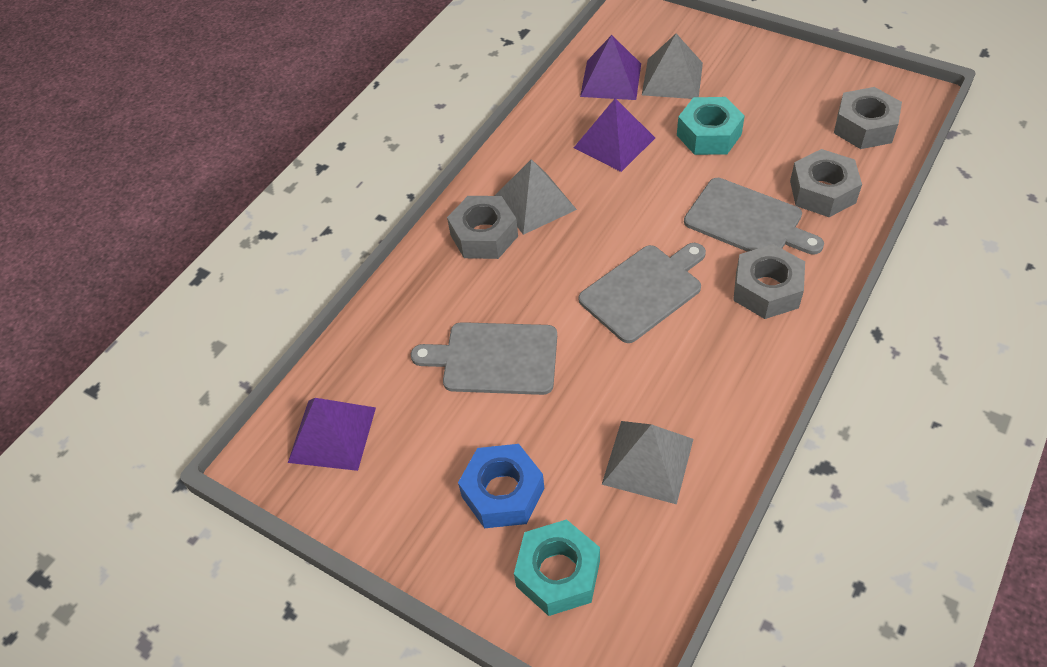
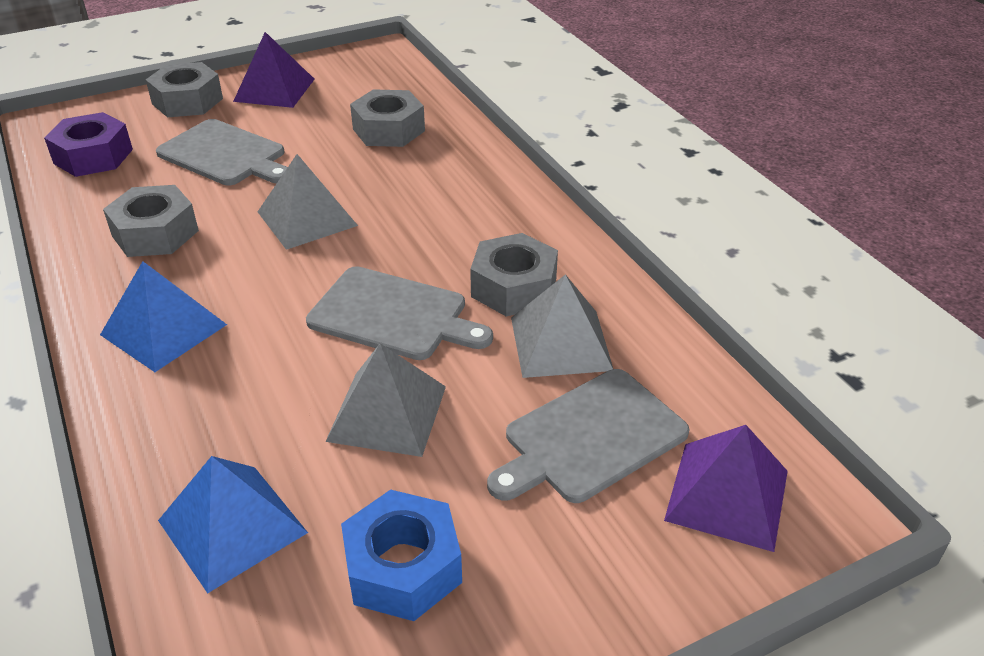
blue pyramid: 0 -> 2
purple nut: 0 -> 1
purple pyramid: 3 -> 2
turquoise nut: 2 -> 0

